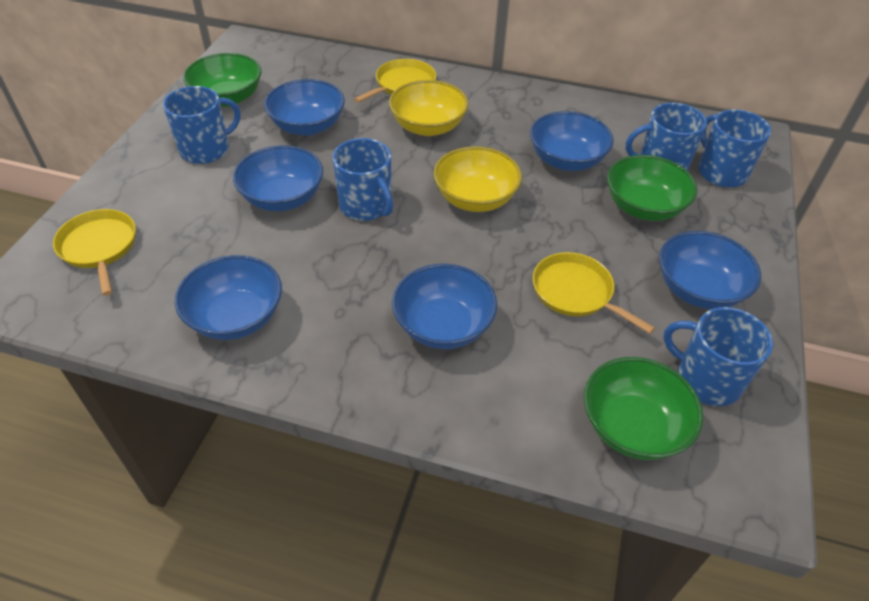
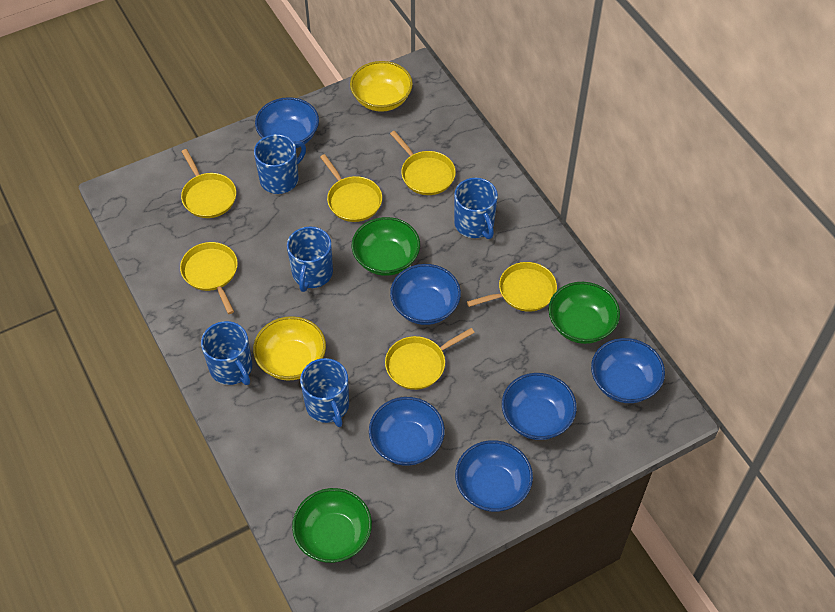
yellow pan: 3 -> 6

